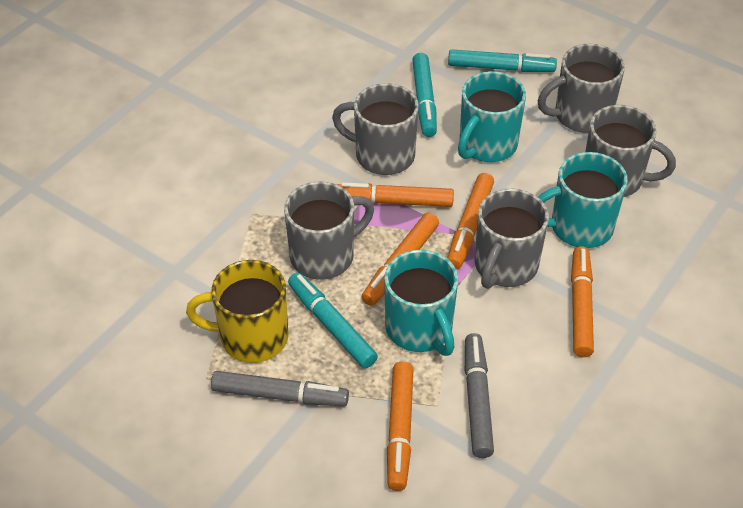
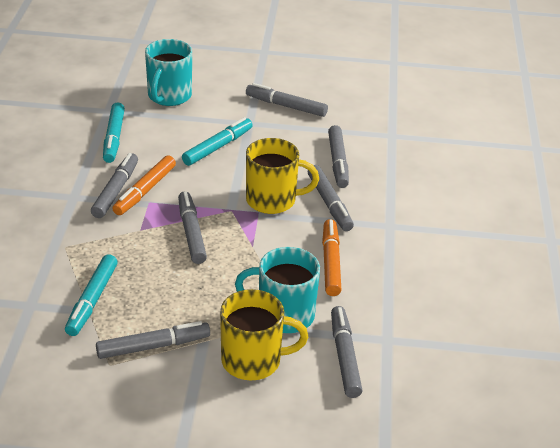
grey marker: 2 -> 7
grey mug: 5 -> 0
orange marker: 5 -> 2
turquoise mug: 3 -> 2
yellow mug: 1 -> 2

